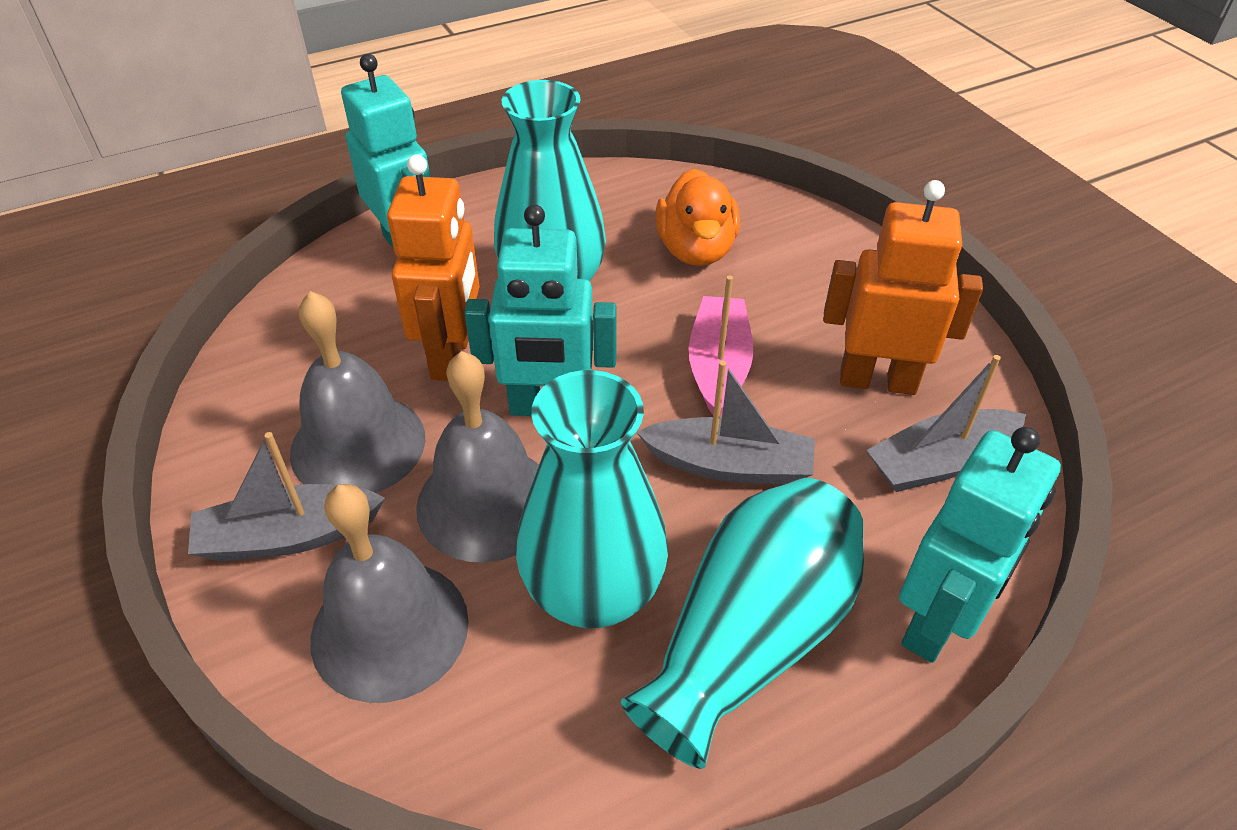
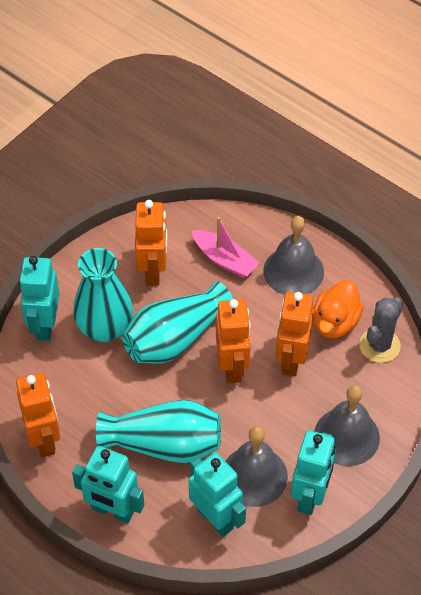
grey boat: 3 -> 0
grey cactus: 0 -> 1
orange robot: 2 -> 4
turquoise robot: 3 -> 4

